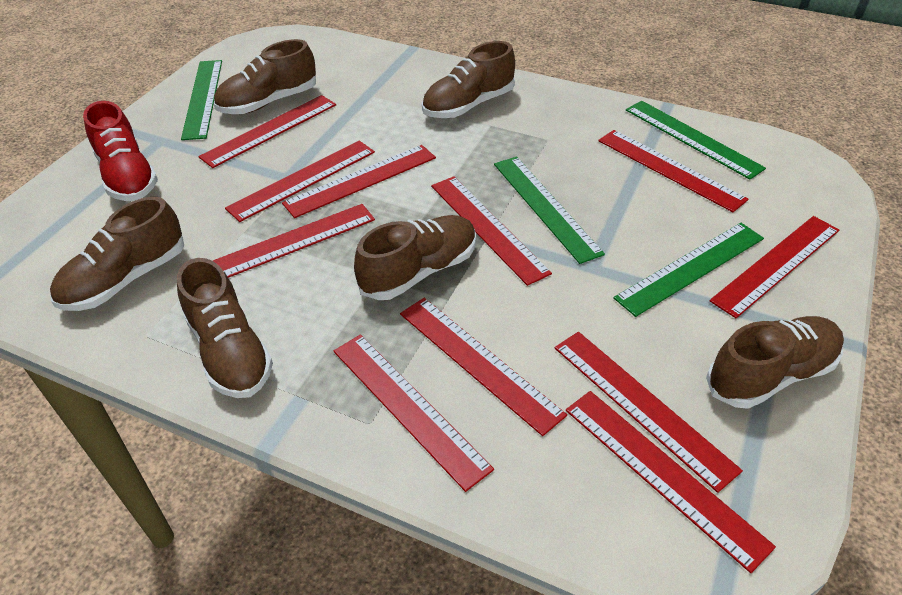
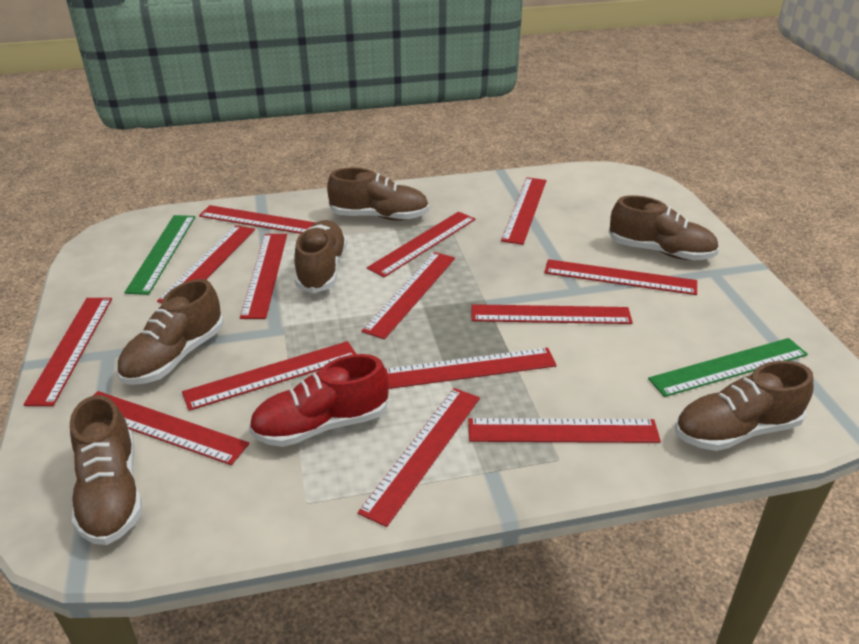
green ruler: 4 -> 2
red ruler: 11 -> 14

